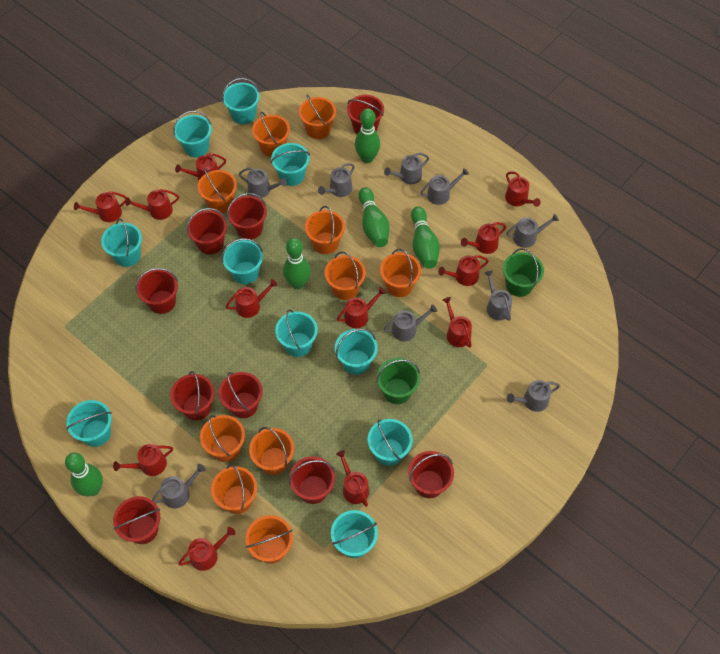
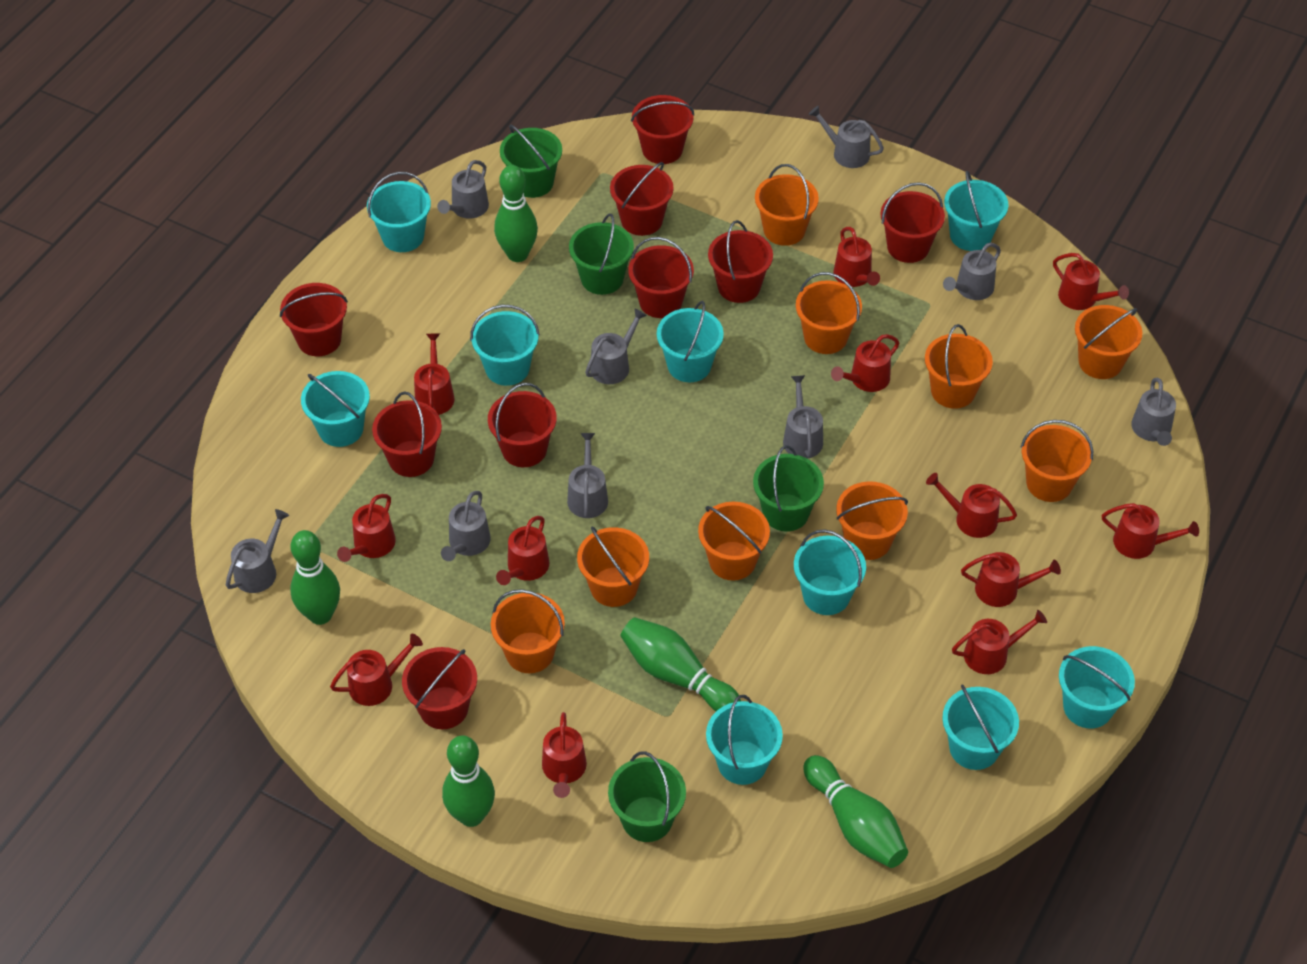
green bucket: 2 -> 4
orange bucket: 10 -> 9
turquoise bucket: 10 -> 9

